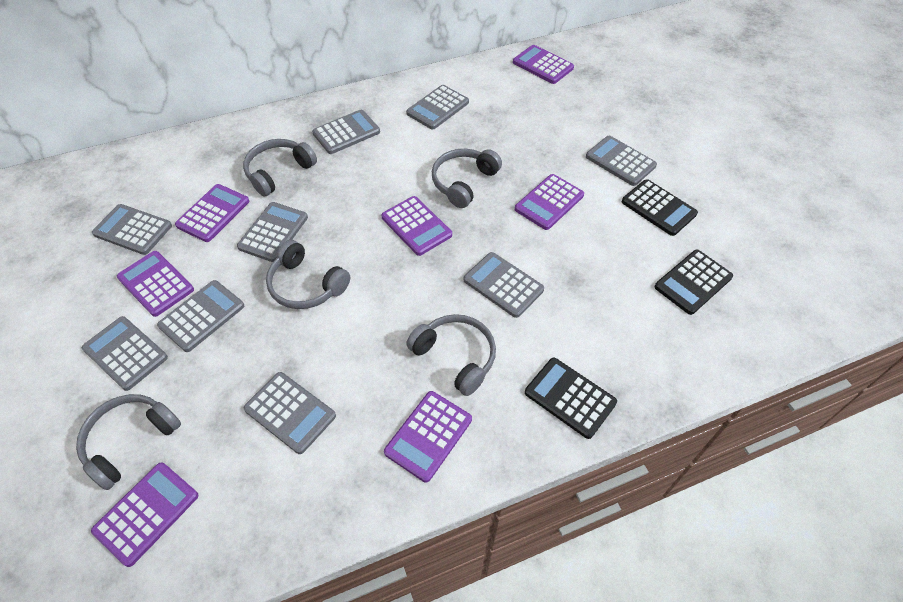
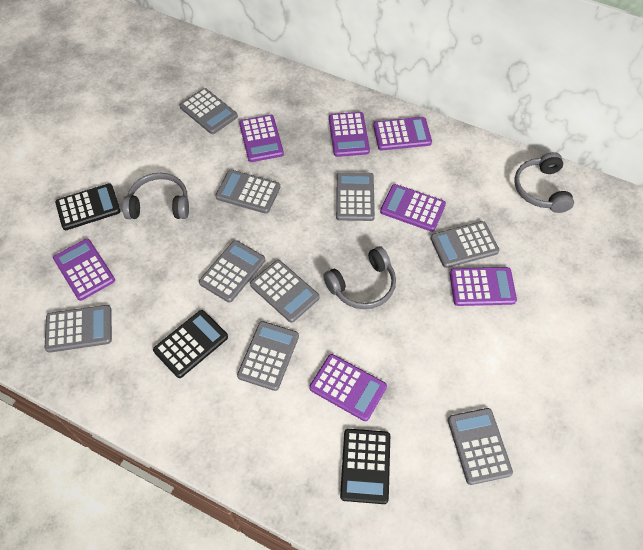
grey headphones: 5 -> 3

